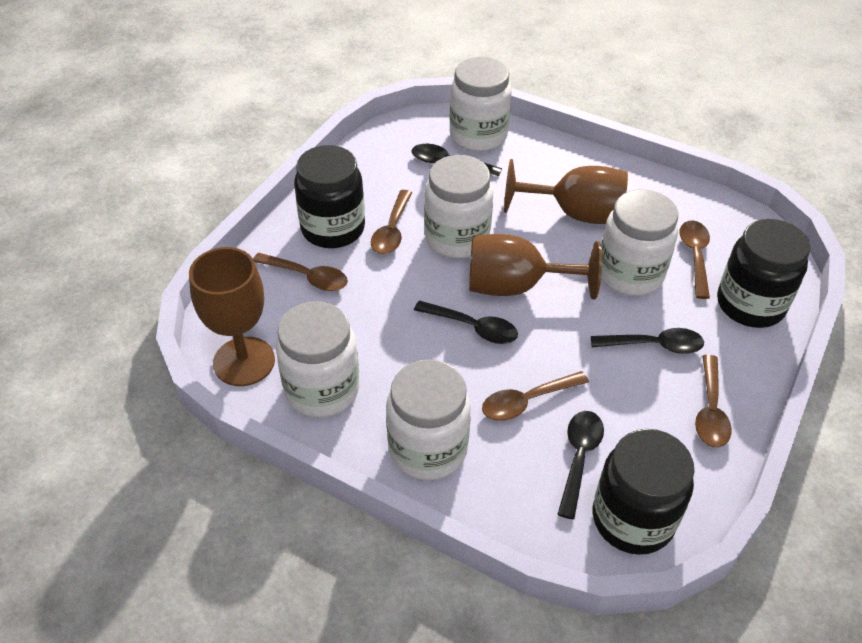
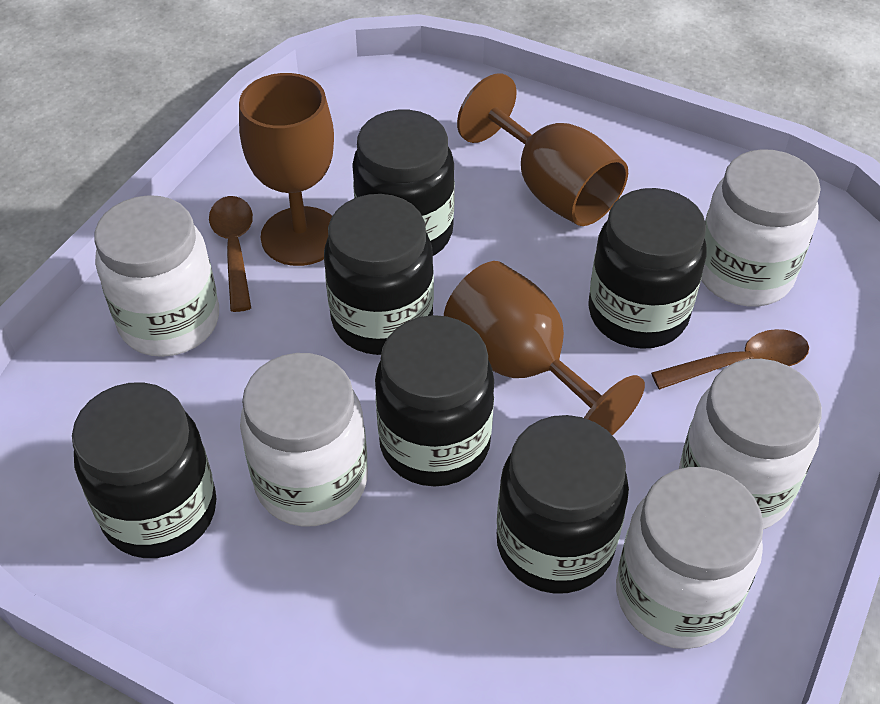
black jar: 3 -> 6
black spoon: 4 -> 0
brown spoon: 5 -> 2

